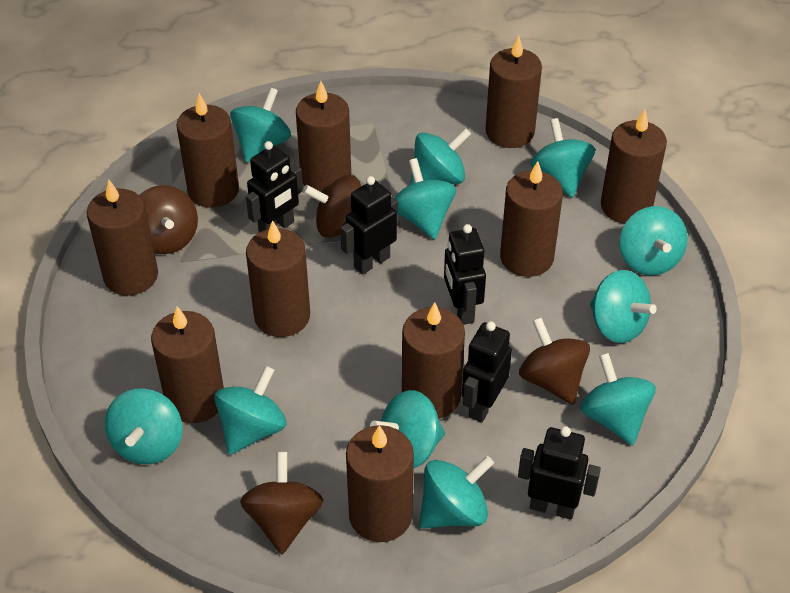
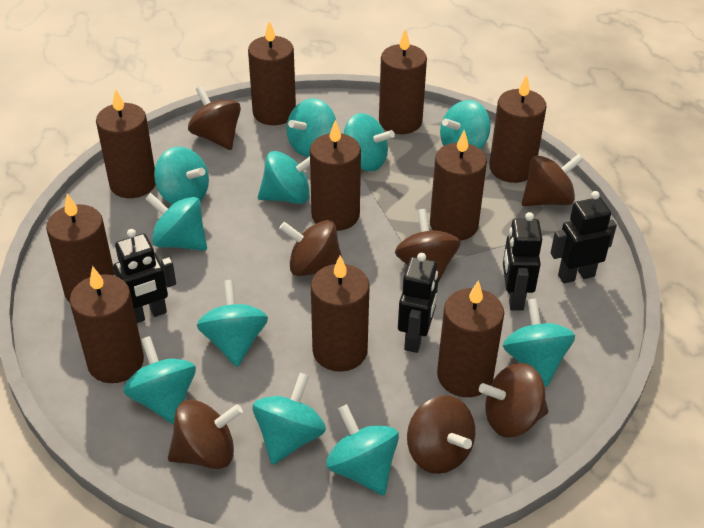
black robot: 5 -> 4
brown spinning top: 4 -> 7

